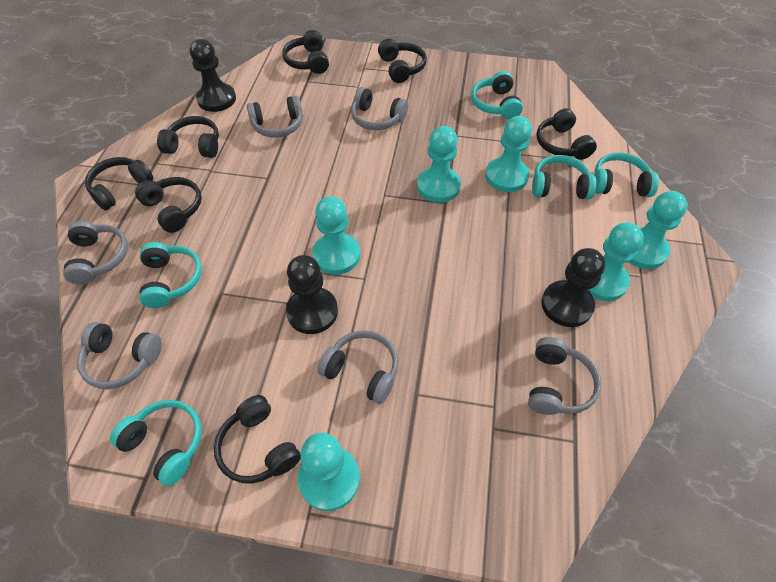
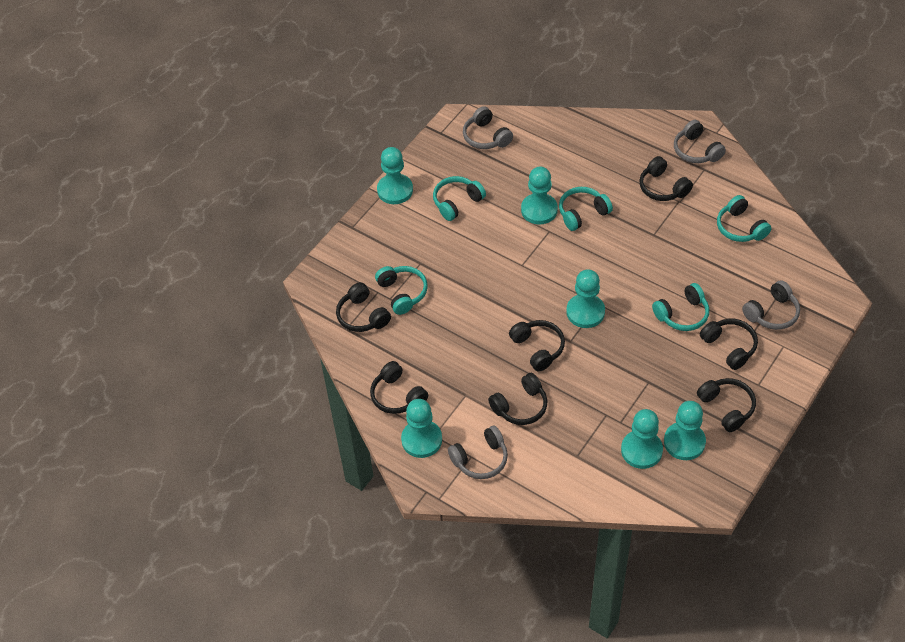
black pawn: 3 -> 0
grey headphones: 6 -> 4

